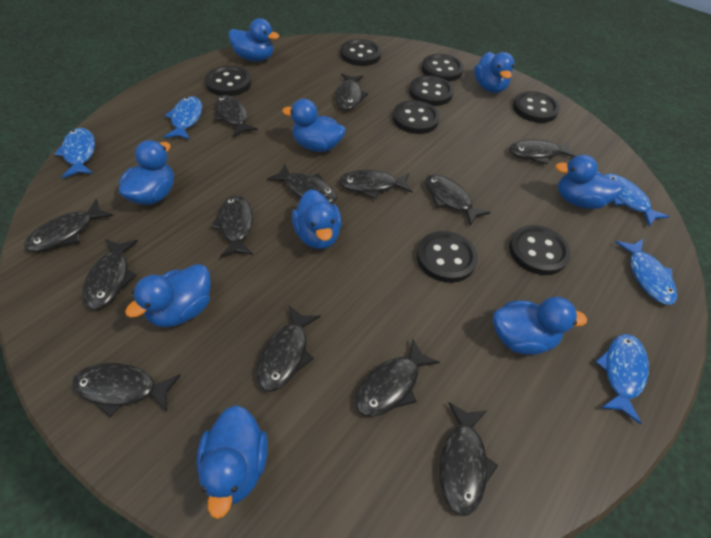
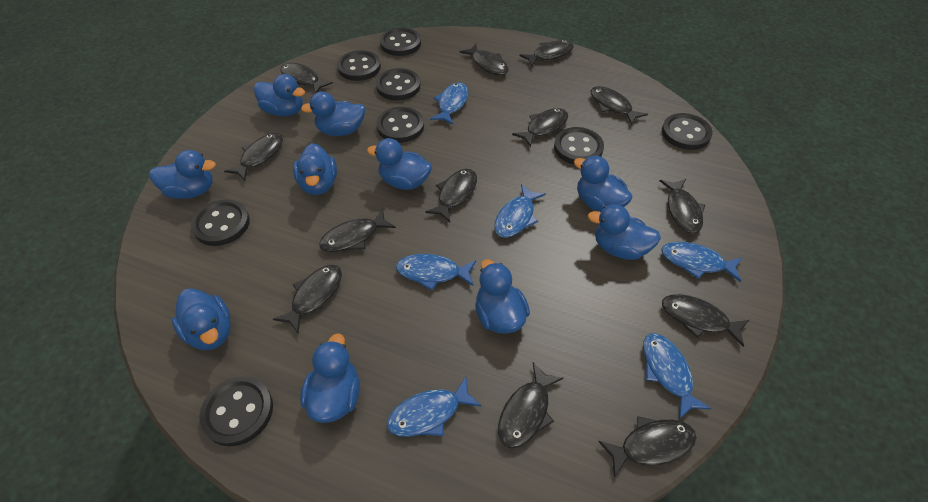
blue duck: 9 -> 10
blue fish: 5 -> 6

